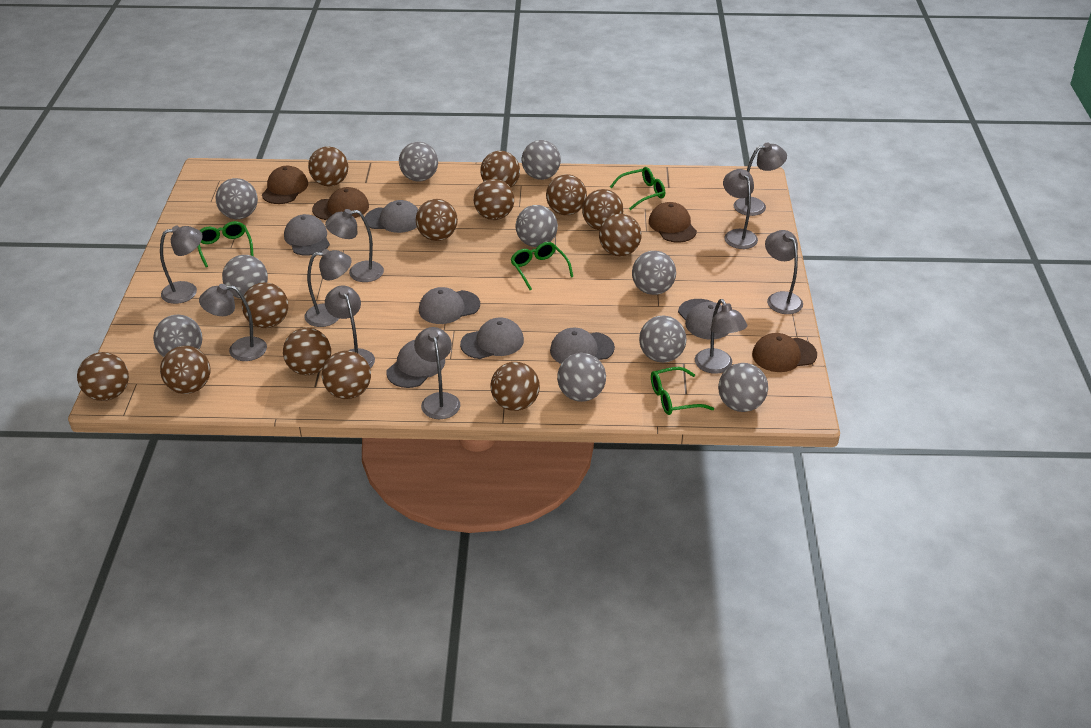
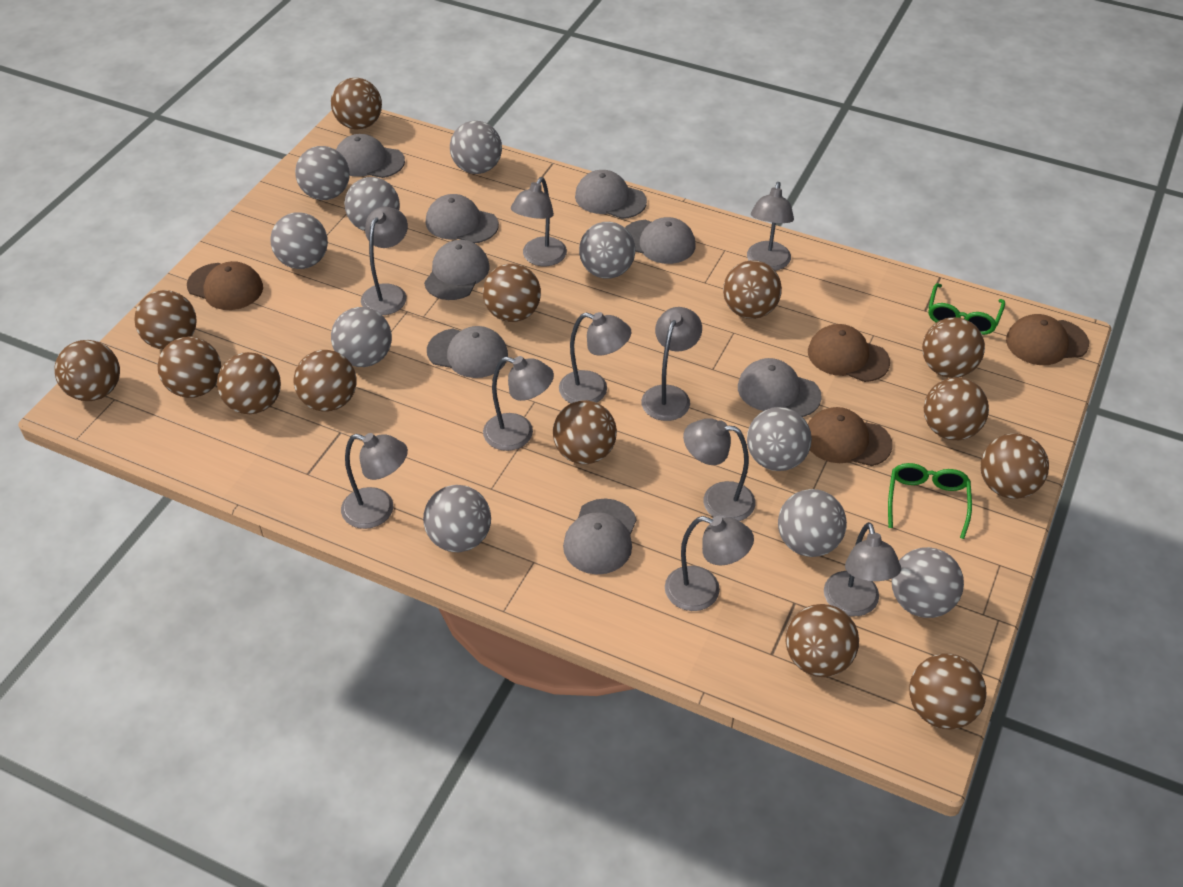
brown ball: 13 -> 14
green glasses: 4 -> 2
grey cap: 7 -> 8

